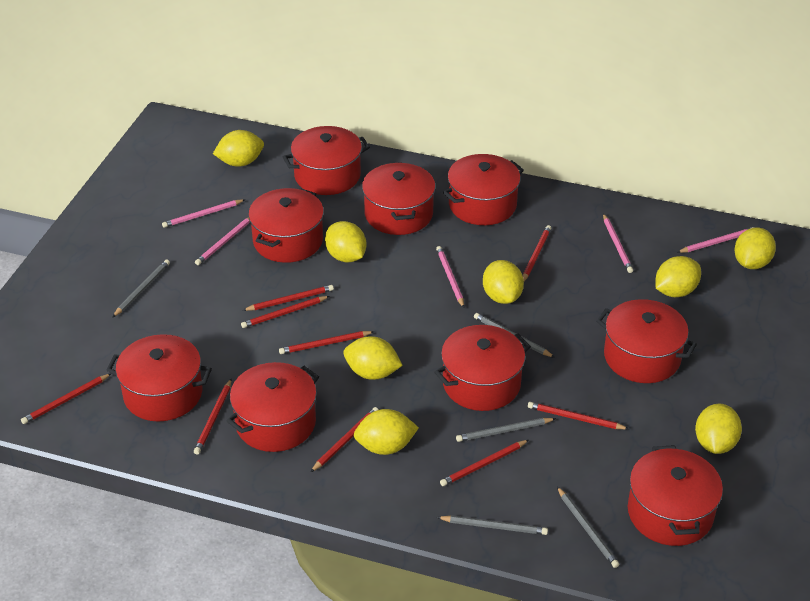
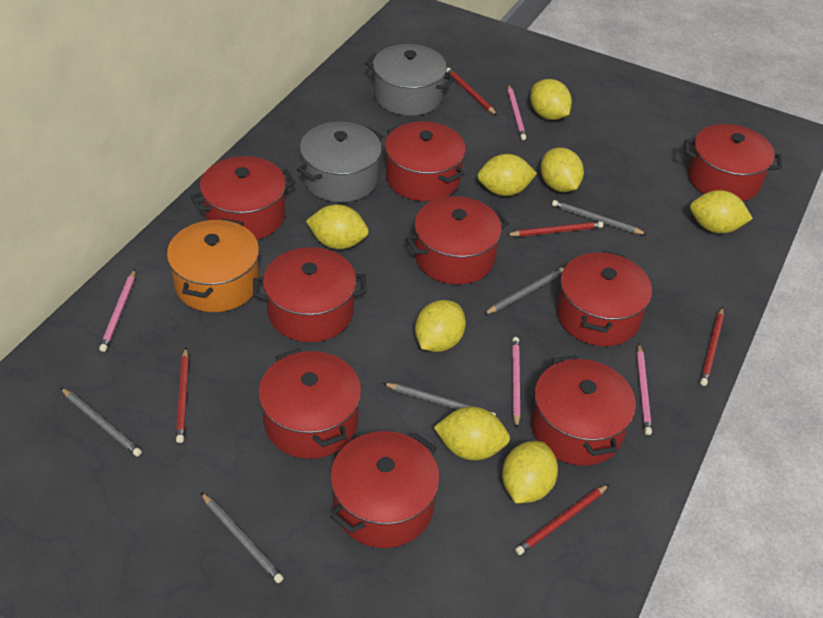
grey pot: 0 -> 2
orange pot: 0 -> 1
pink pencil: 5 -> 4
red pencil: 9 -> 5

